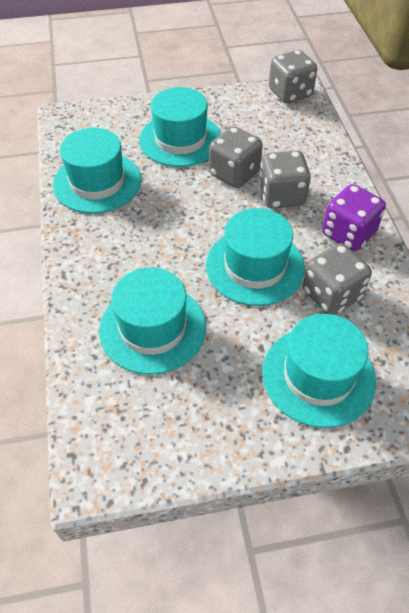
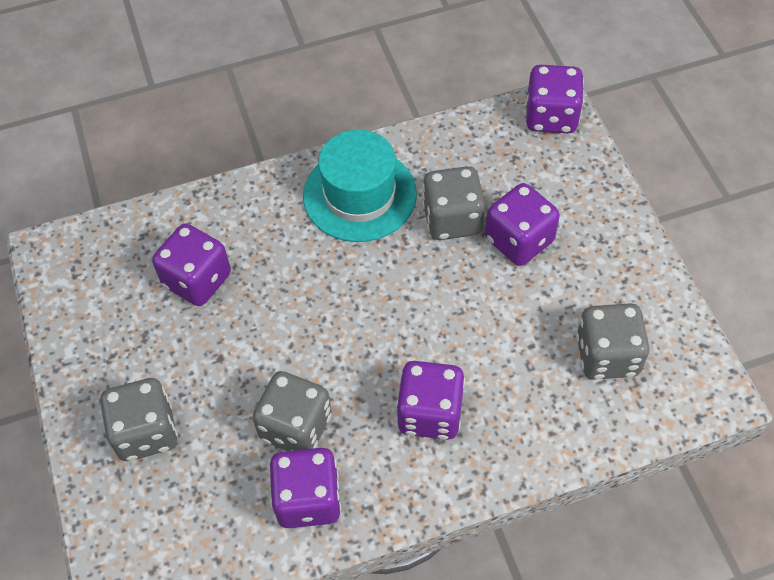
purple dice: 1 -> 5
turquoise hat: 5 -> 1

